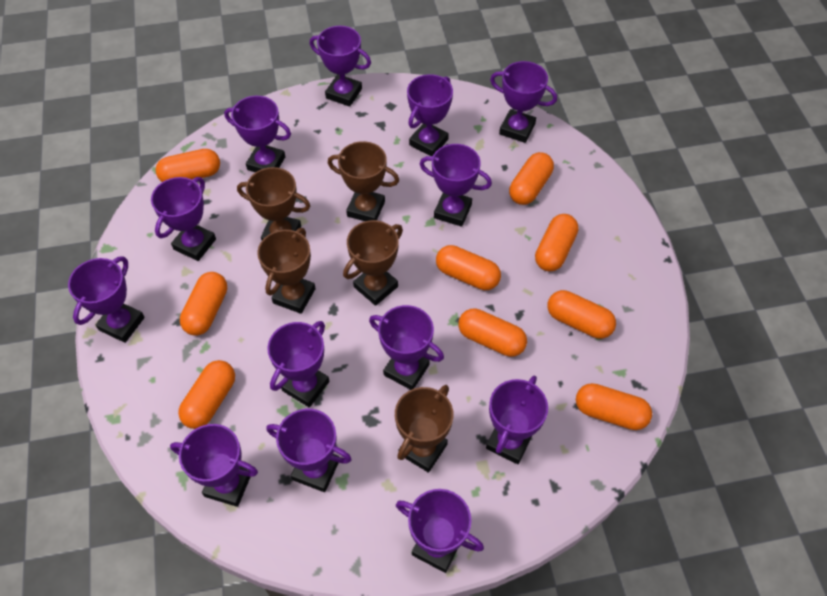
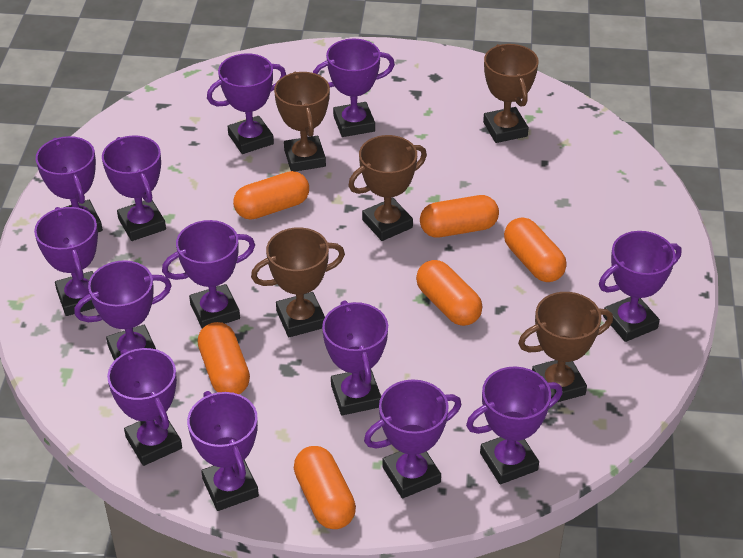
orange capsule: 9 -> 6

